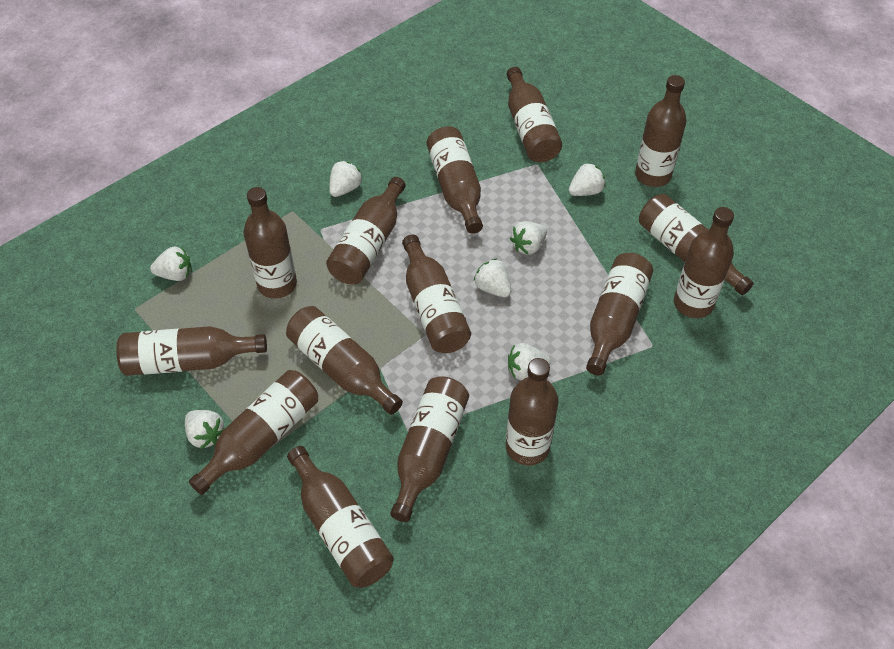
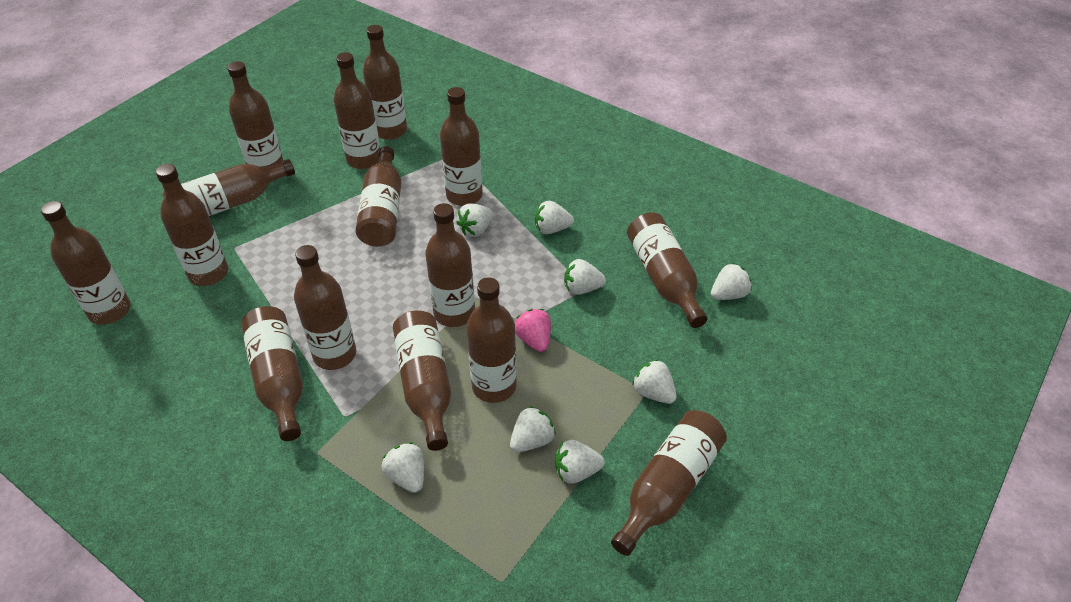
pink strawberry: 0 -> 1
white strawberry: 7 -> 8

